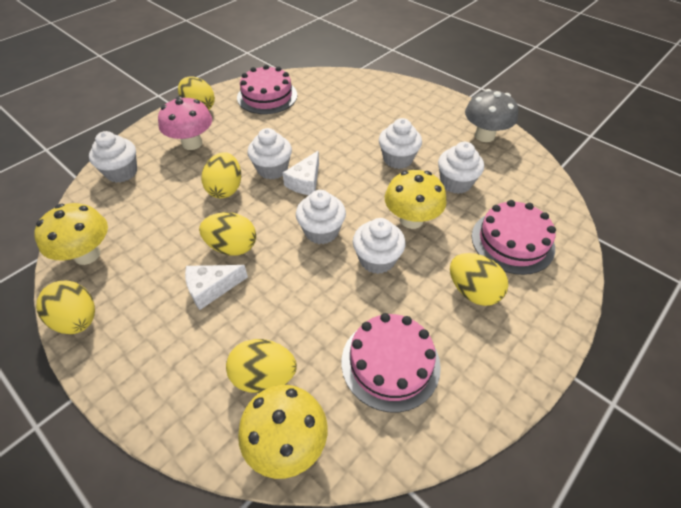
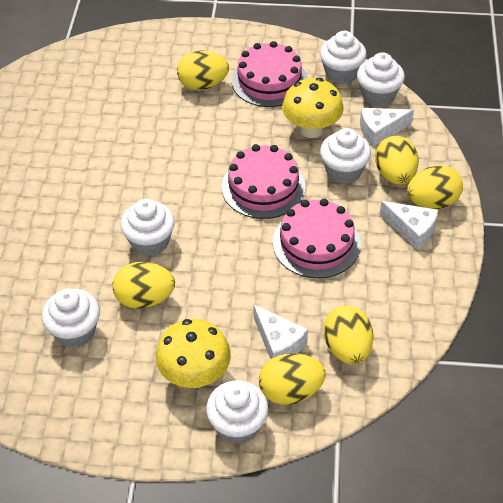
grey mushroom: 1 -> 0
pink mushroom: 1 -> 0
white cheese: 2 -> 3
yellow mushroom: 3 -> 2

